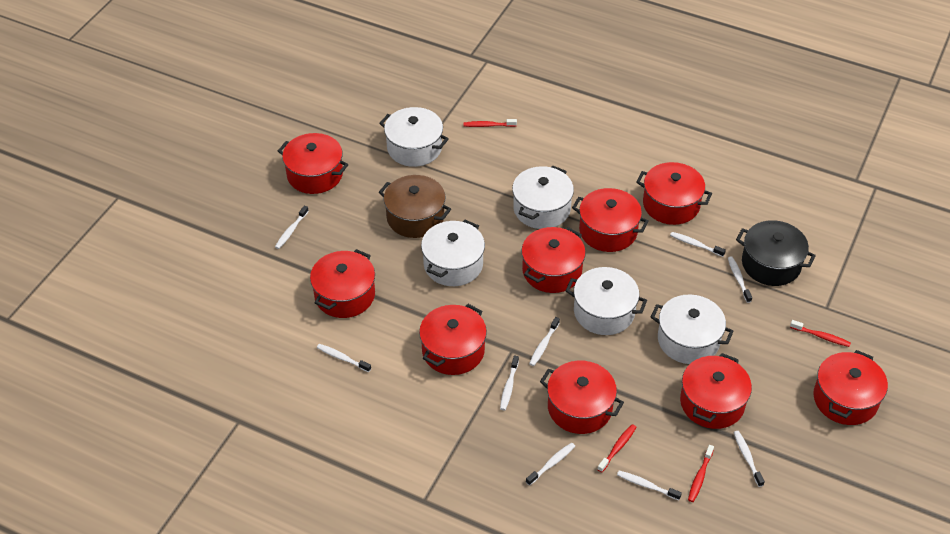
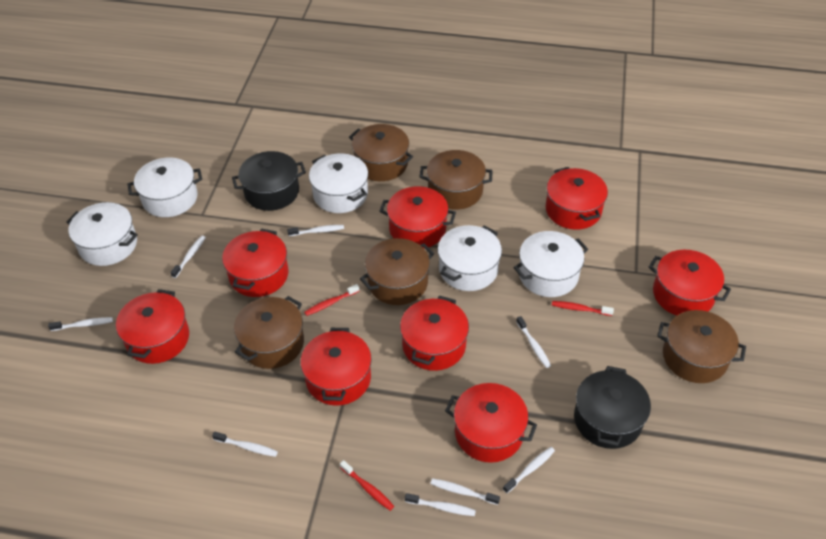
black pot: 1 -> 2
brown pot: 1 -> 5
red pot: 9 -> 8
red toothbrush: 4 -> 3
white toothbrush: 9 -> 8

